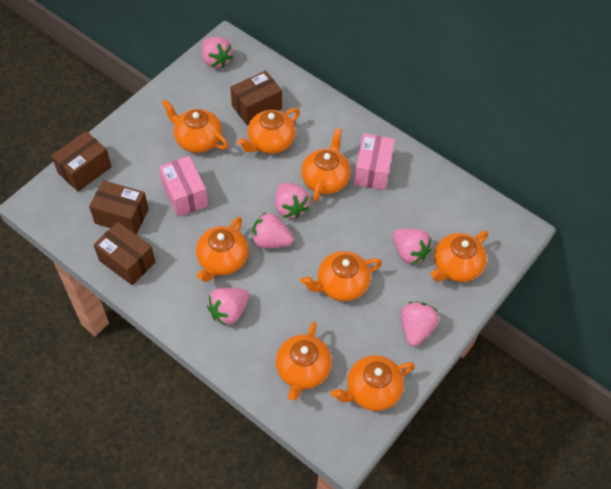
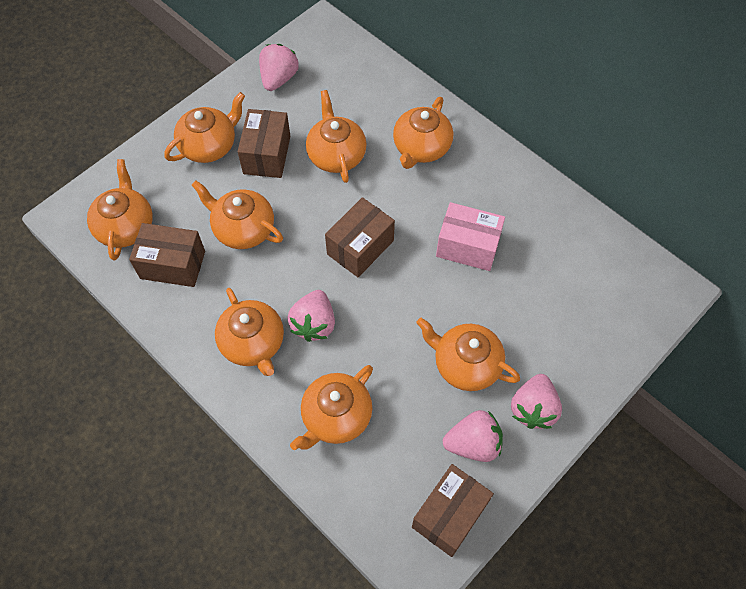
pink box: 2 -> 1
pink strawberry: 6 -> 4

